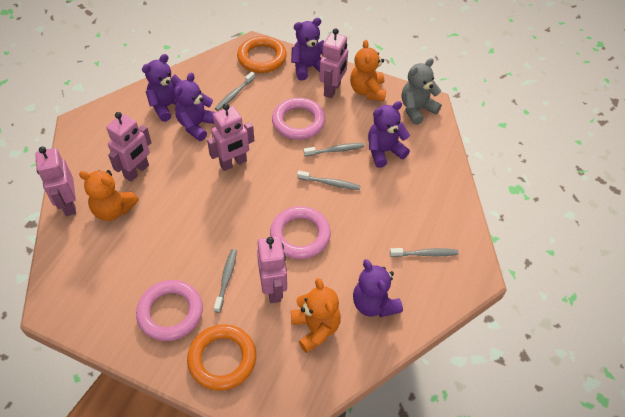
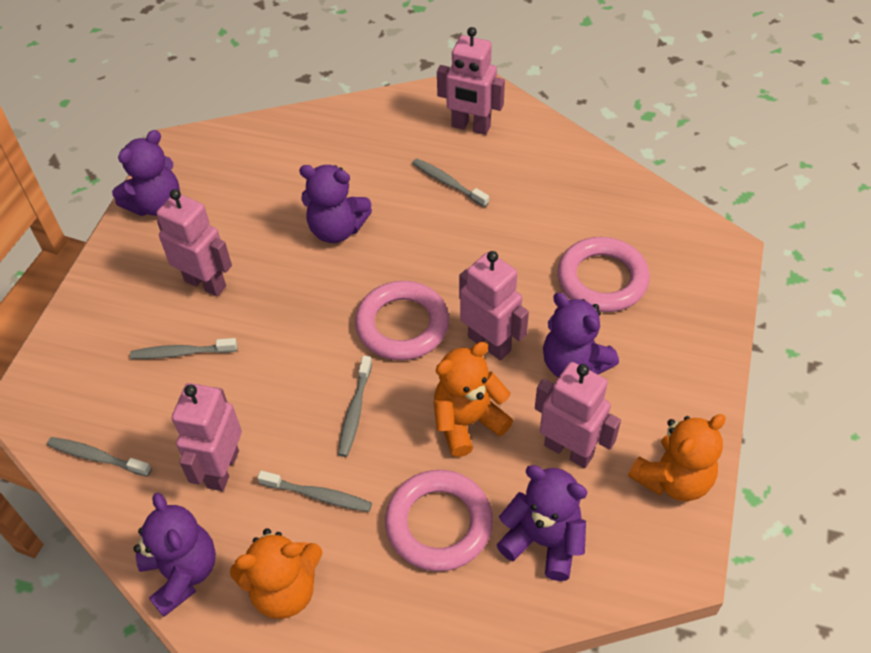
grey teddy bear: 1 -> 0
orange ring: 2 -> 0

